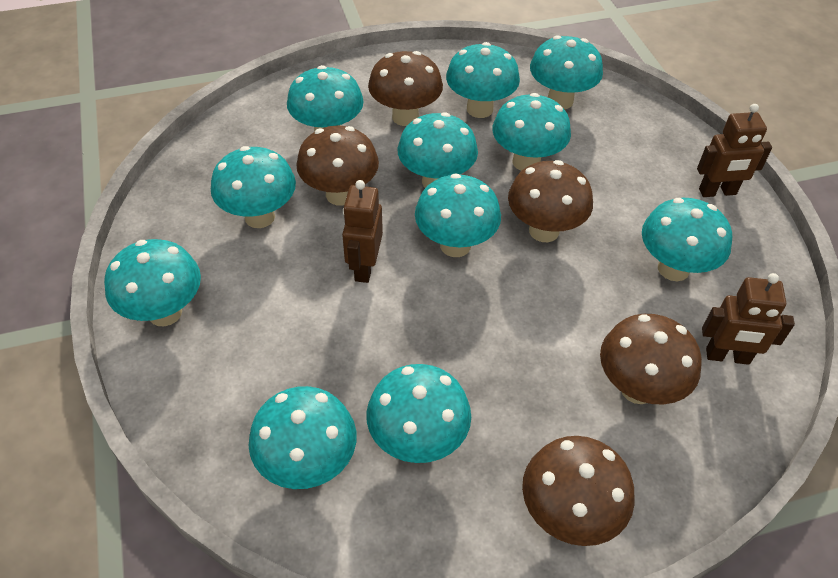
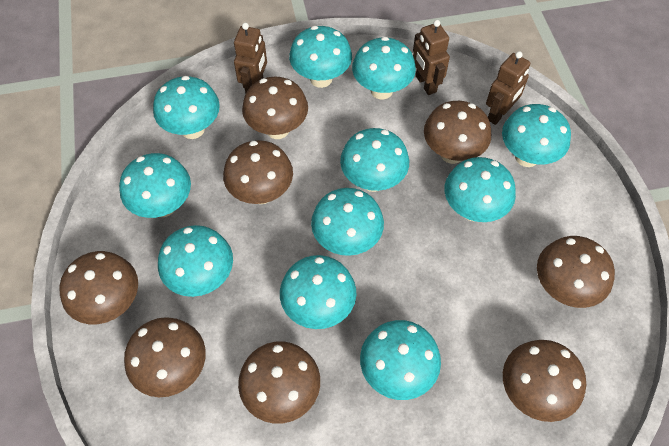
brown mushroom: 5 -> 8

